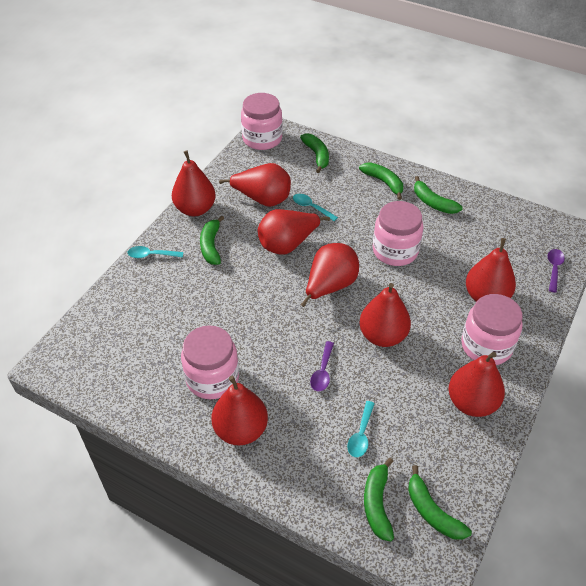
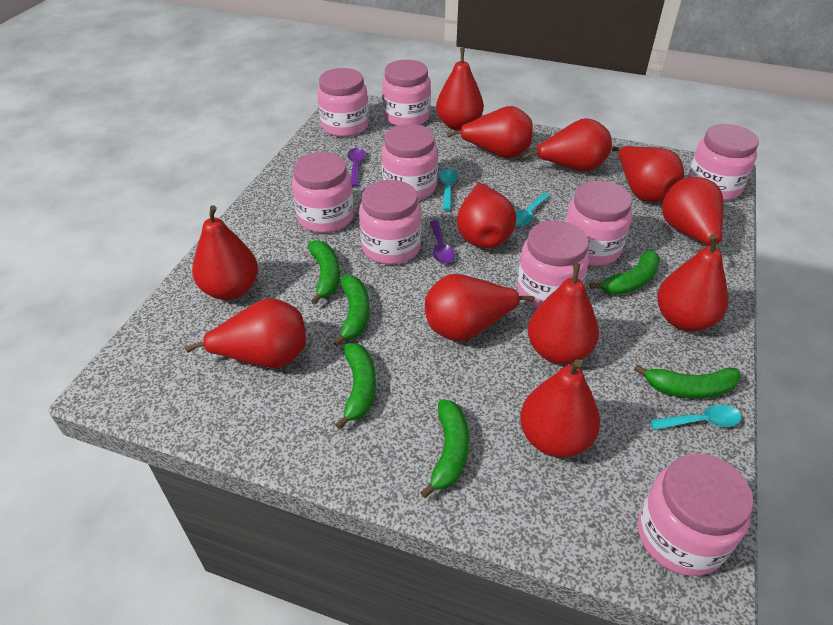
pink jar: 4 -> 9
red pear: 8 -> 12

